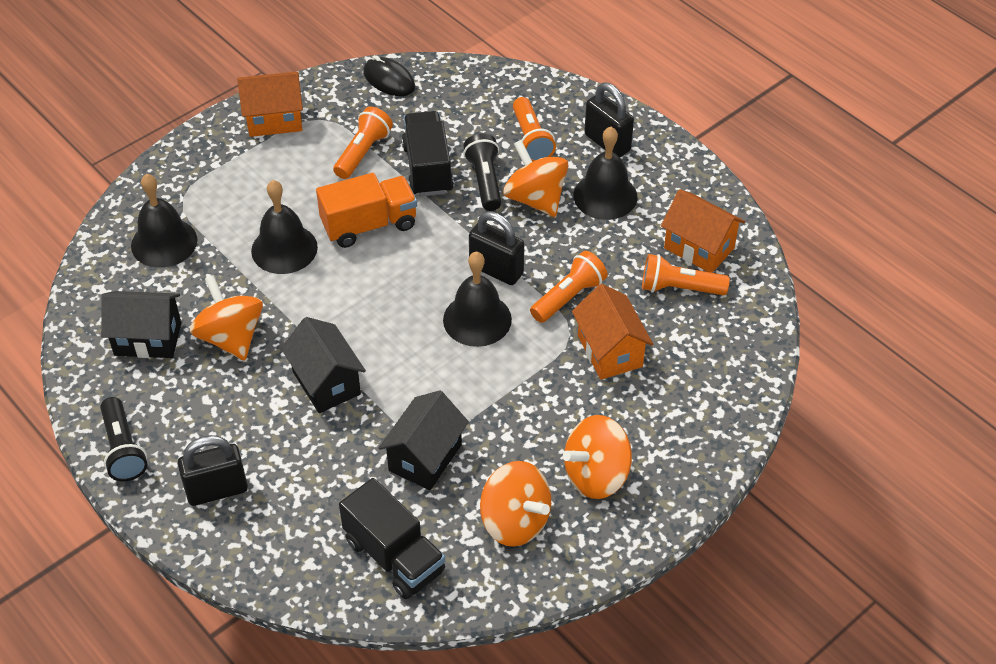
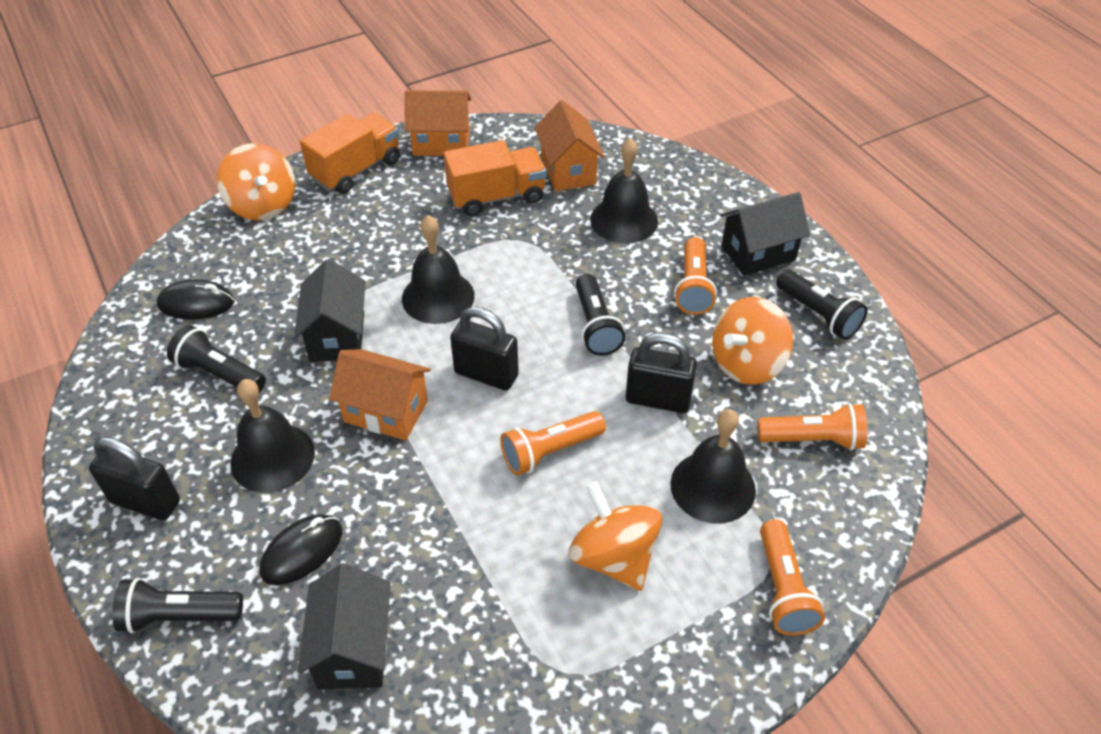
black flashlight: 2 -> 4
black mouse: 1 -> 2
black truck: 2 -> 0
orange spinning top: 4 -> 3
orange truck: 1 -> 2

